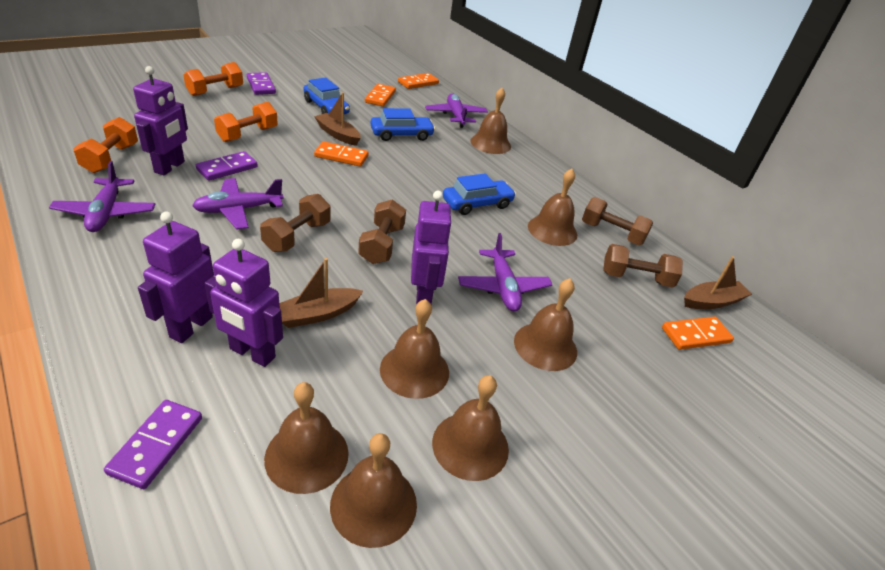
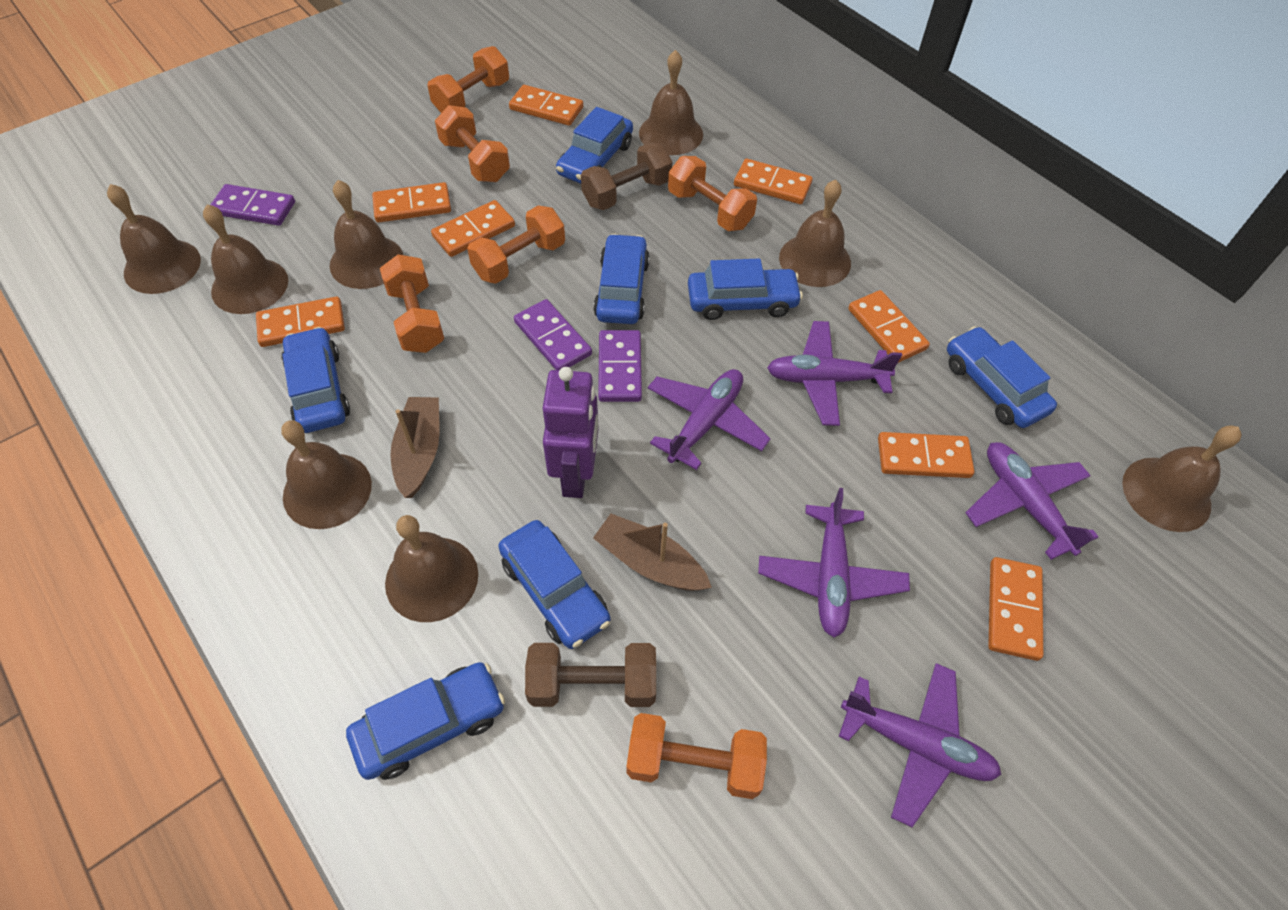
blue car: 3 -> 7
brown bell: 7 -> 8
brown boat: 3 -> 2
brown dumbbell: 4 -> 2
orange domino: 4 -> 8
orange dumbbell: 3 -> 6
purple plane: 4 -> 5
purple robot: 4 -> 1

